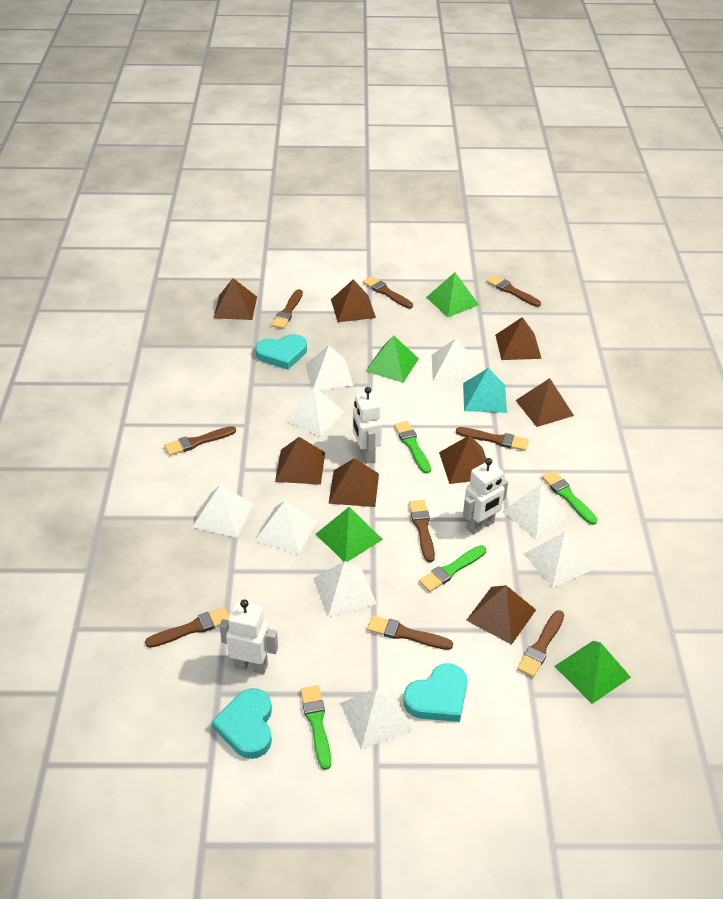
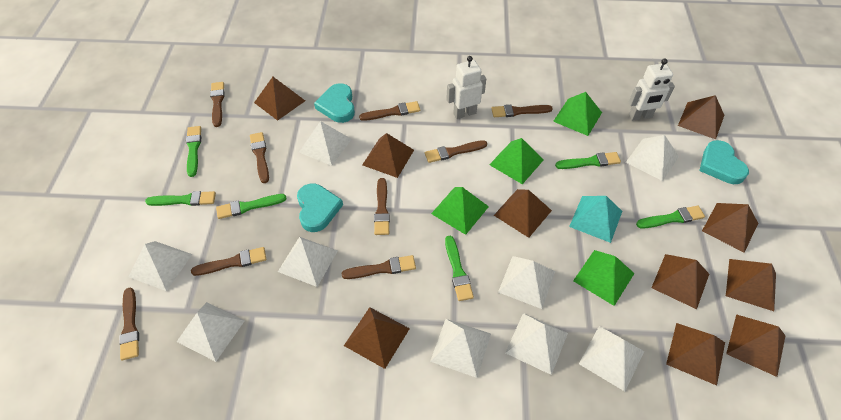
brown pyramid: 8 -> 10
green brush: 4 -> 6
white robot: 3 -> 2

